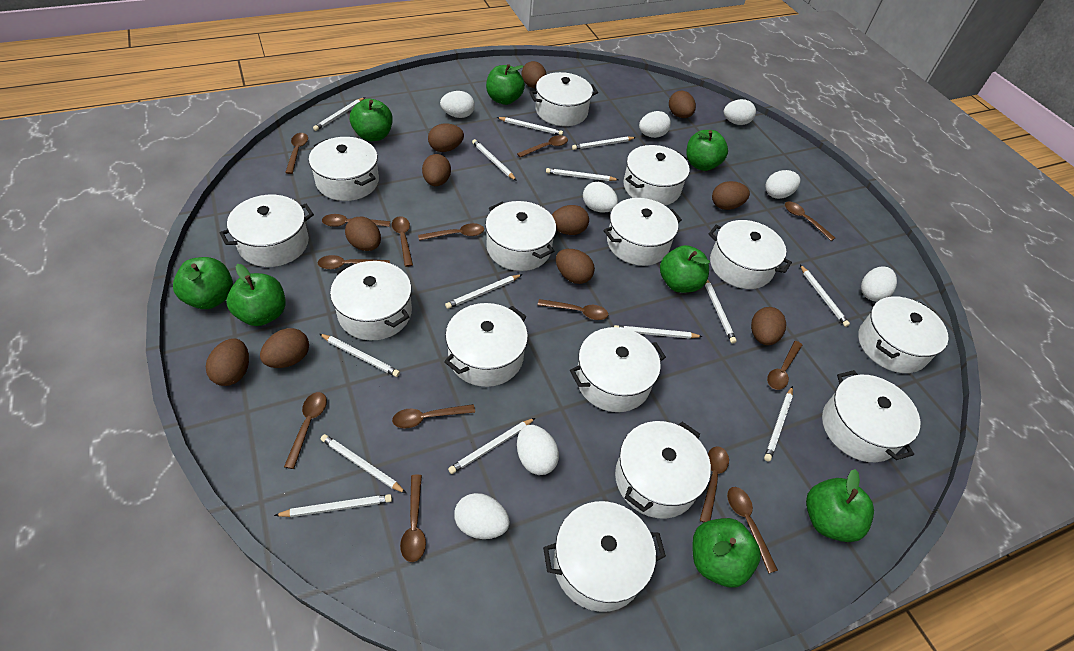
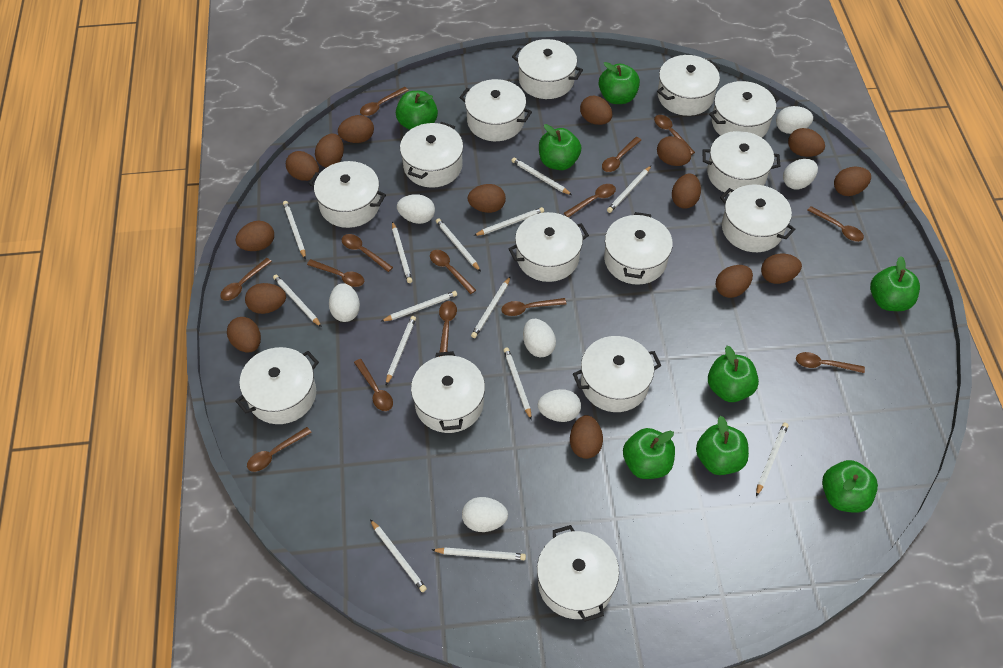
brown egg: 11 -> 15
white egg: 8 -> 7

